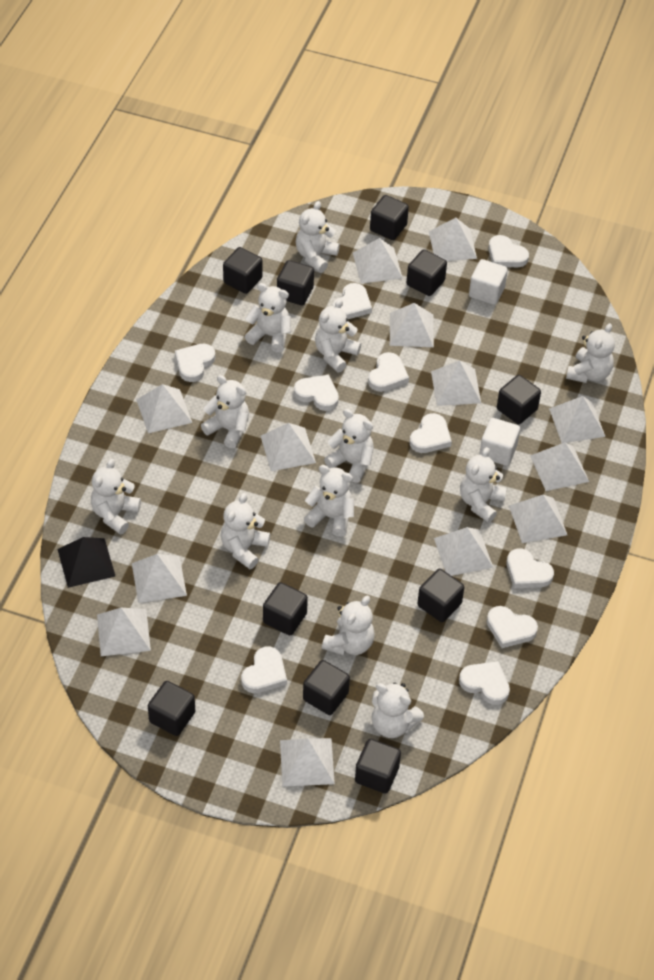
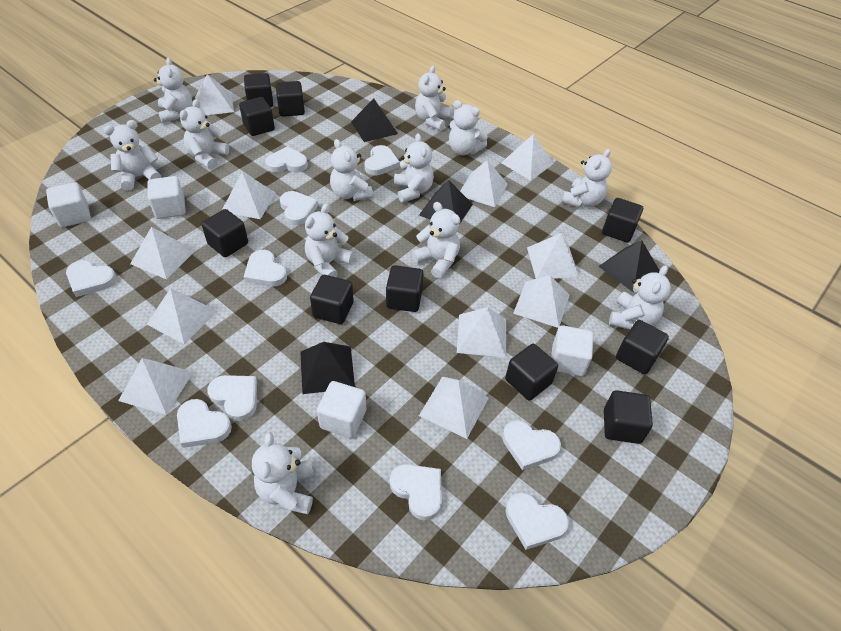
black pyramid: 1 -> 4
white cube: 2 -> 4
white pyramid: 13 -> 11

